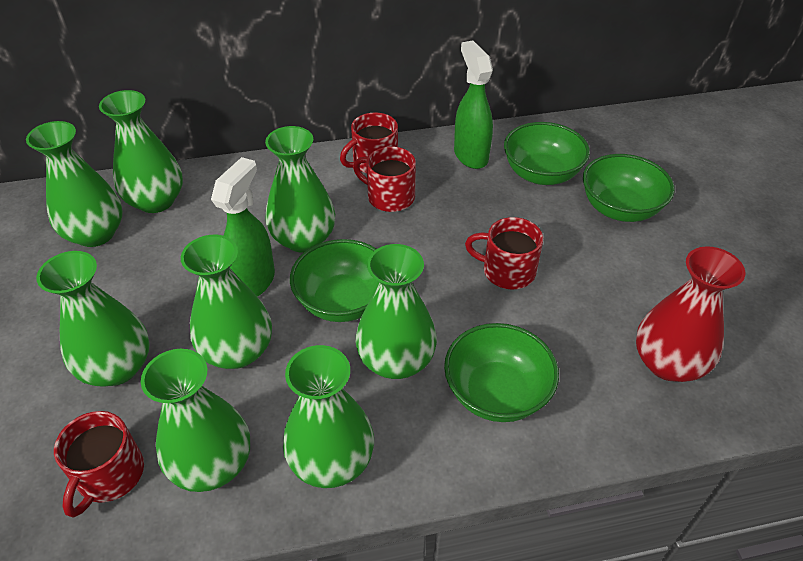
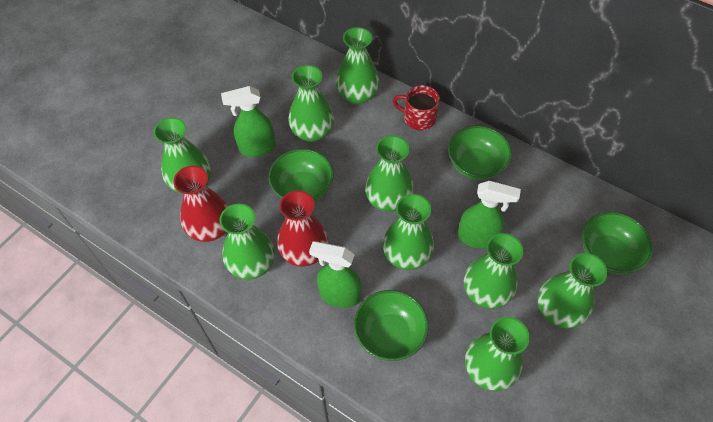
green spray bottle: 2 -> 3
green vase: 8 -> 9
red mug: 4 -> 1
red vase: 1 -> 2

